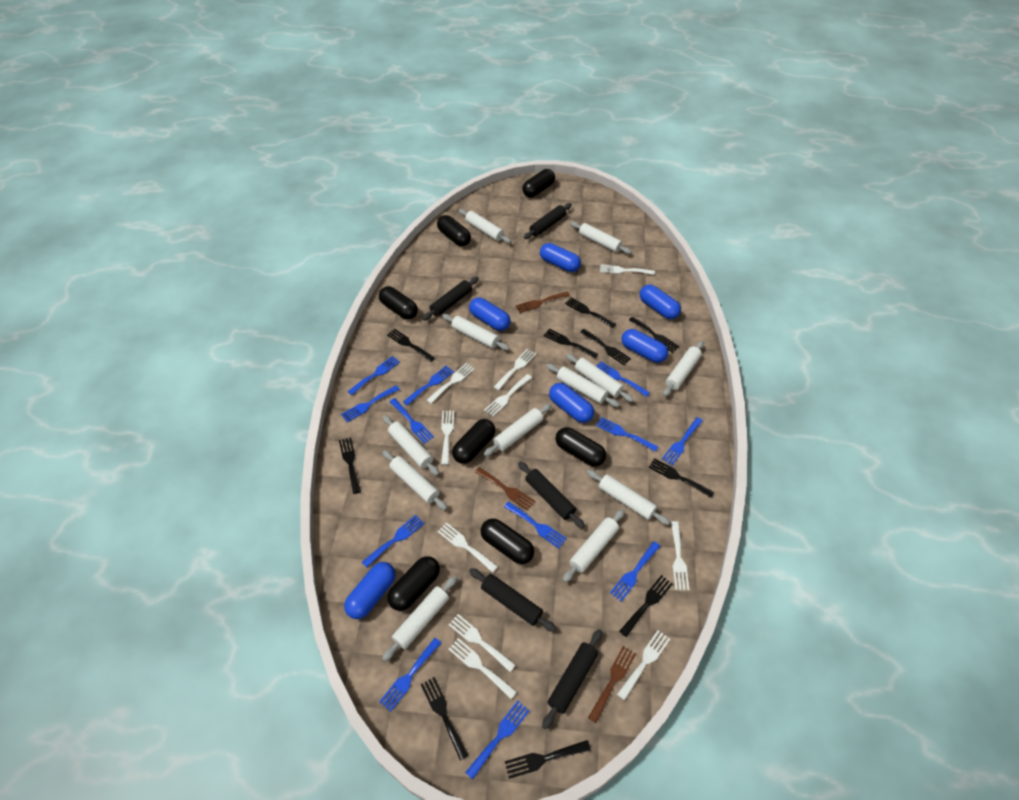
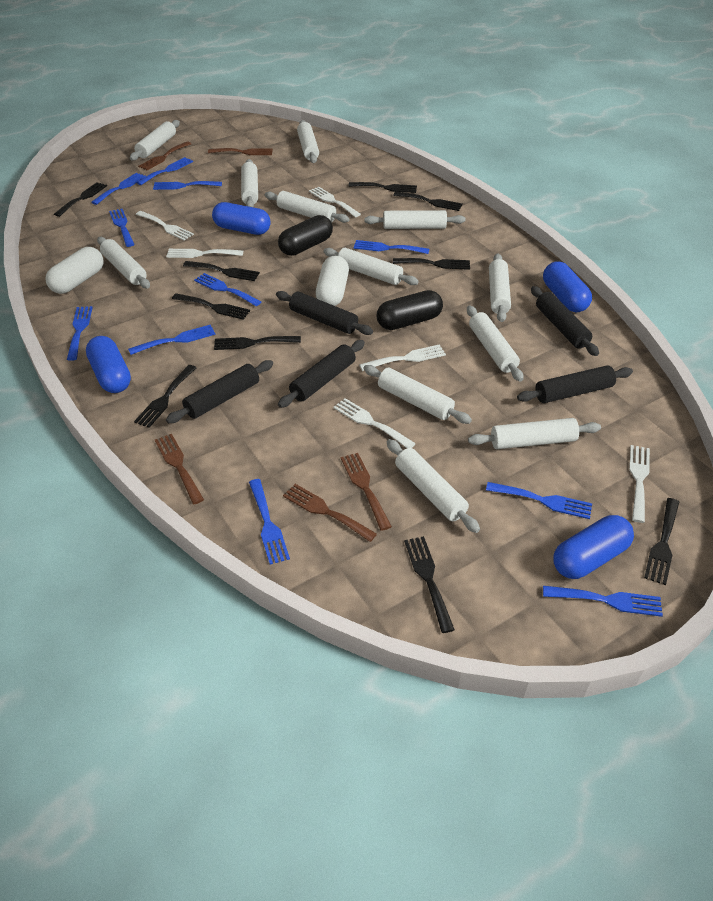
black capsule: 7 -> 2
blue capsule: 6 -> 4
blue fork: 12 -> 11
brown fork: 3 -> 5
white capsule: 0 -> 2
white fork: 10 -> 6

